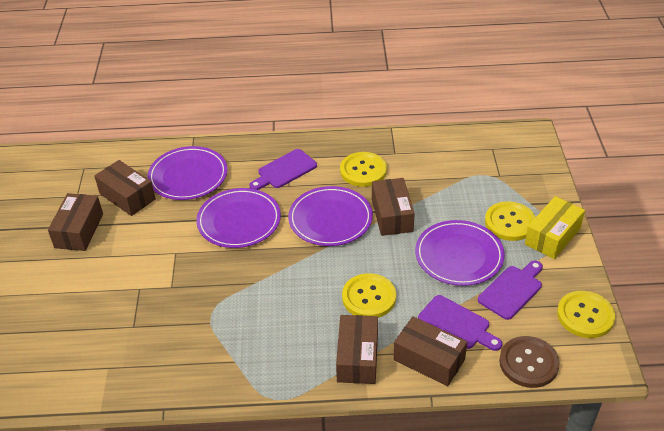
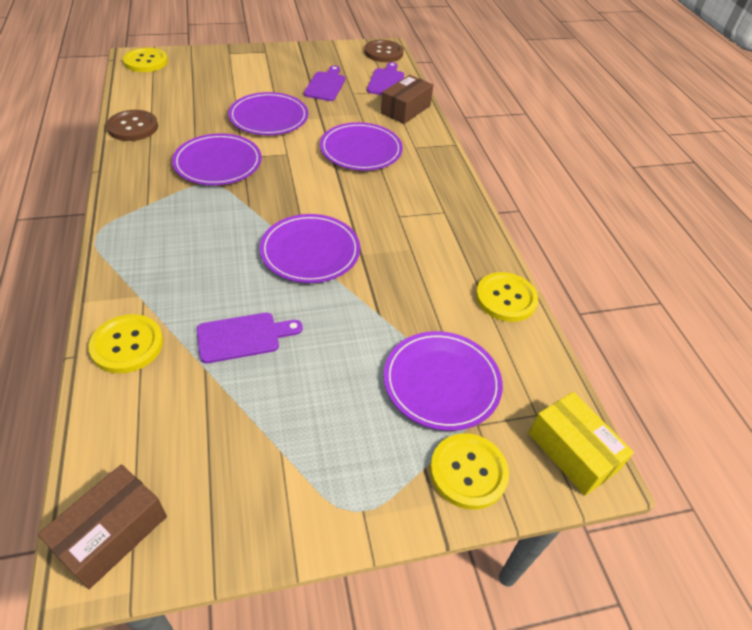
brown box: 5 -> 2
brown button: 1 -> 2
purple plate: 4 -> 5

